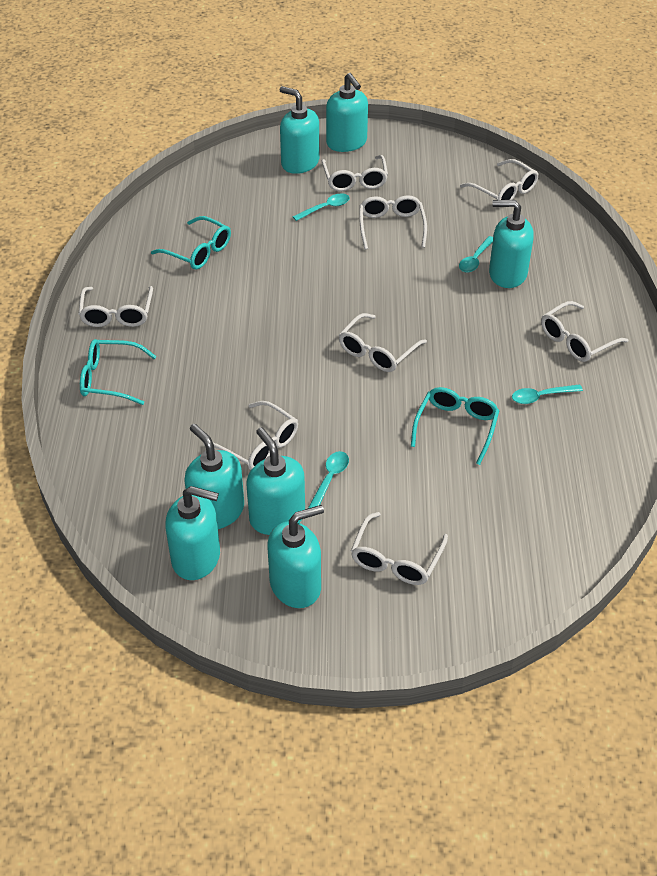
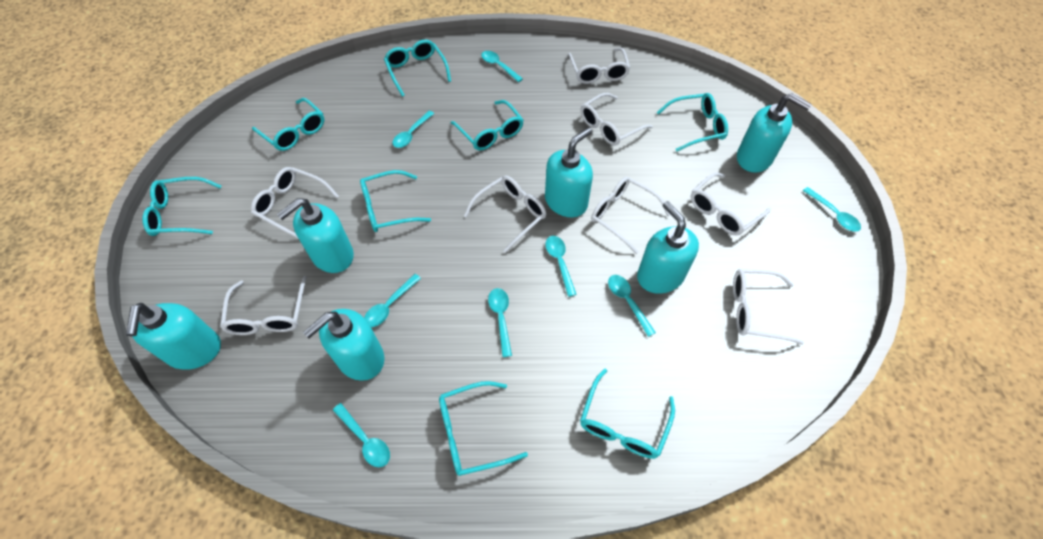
turquoise glasses: 3 -> 8
turquoise soap dispenser: 7 -> 6
turquoise spoon: 4 -> 8

